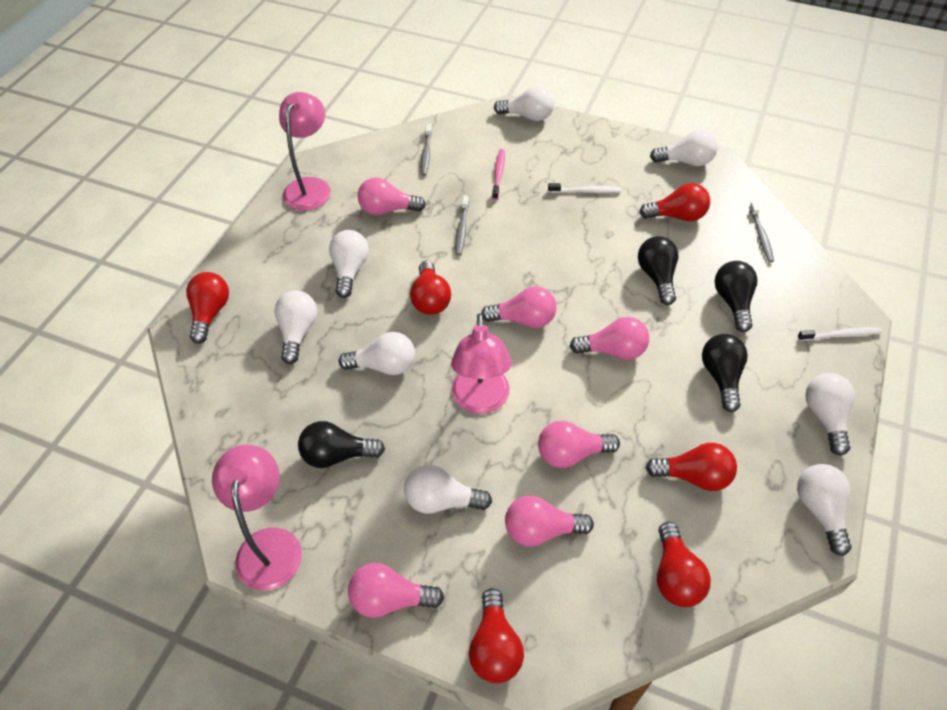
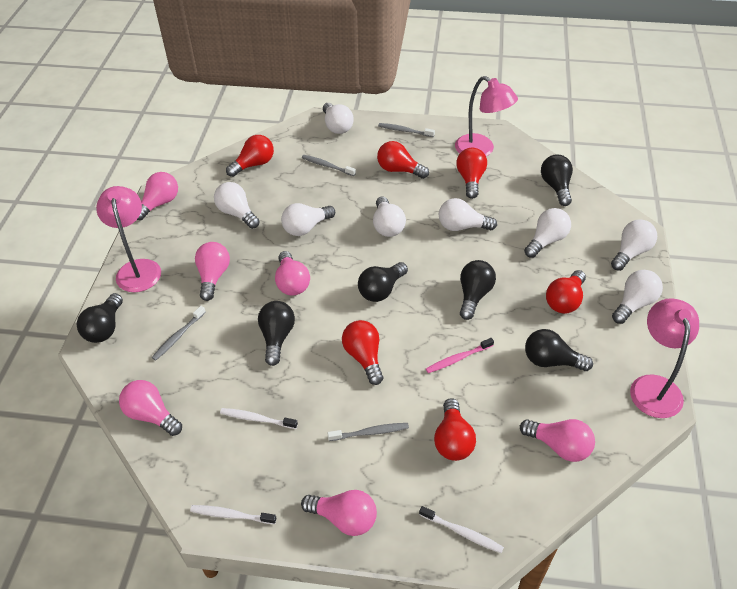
black light bulb: 4 -> 6
grey toothbrush: 3 -> 4
white toothbrush: 2 -> 3

